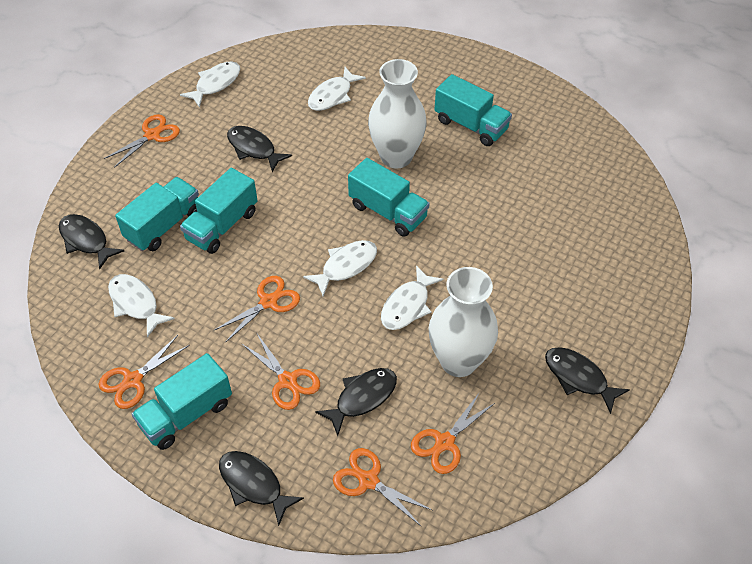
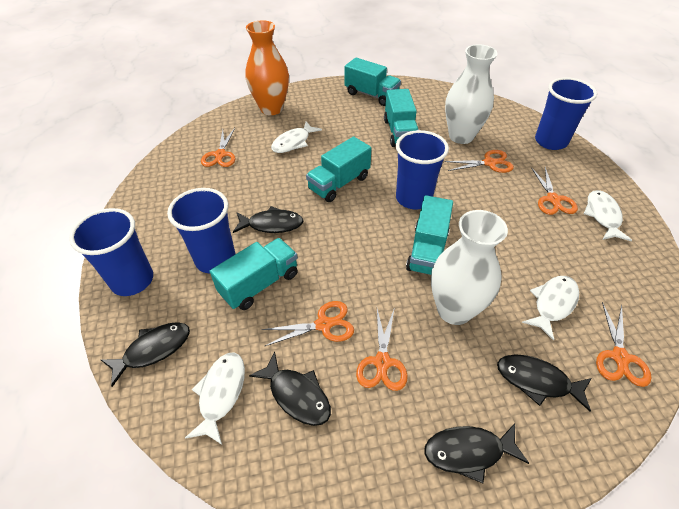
blue cup: 0 -> 4
orange vase: 0 -> 1
white fish: 5 -> 4

